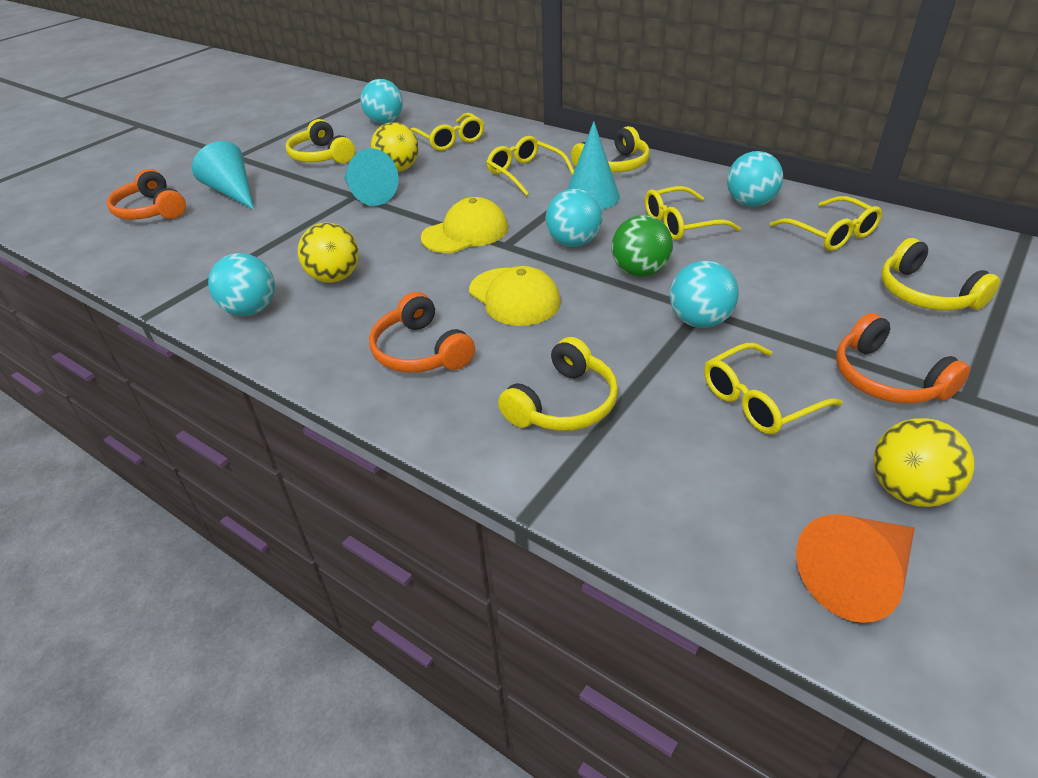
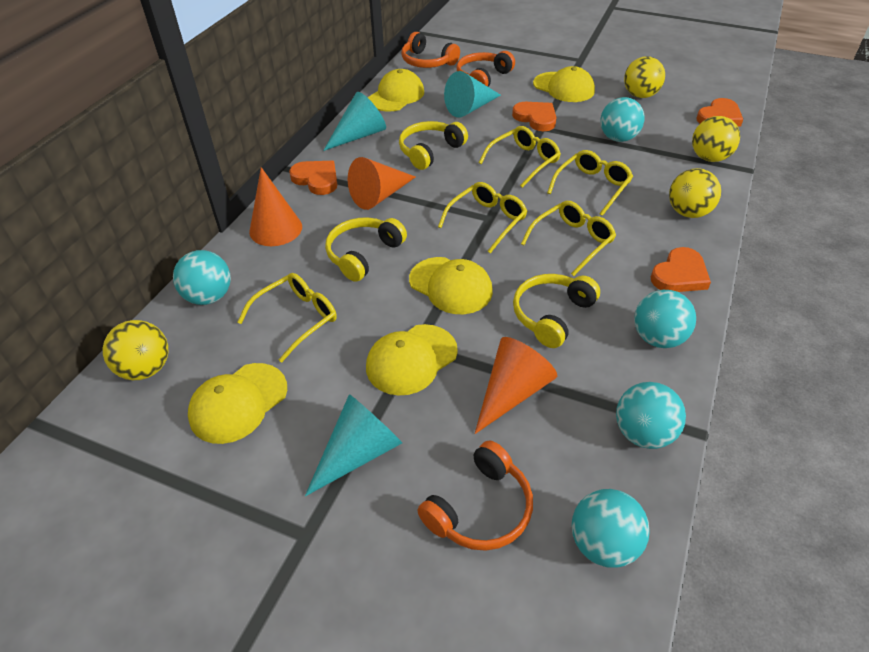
green ball: 1 -> 0
orange cone: 1 -> 3
orange heart: 0 -> 4
yellow ball: 3 -> 4
yellow cap: 2 -> 5
yellow headphones: 4 -> 3

